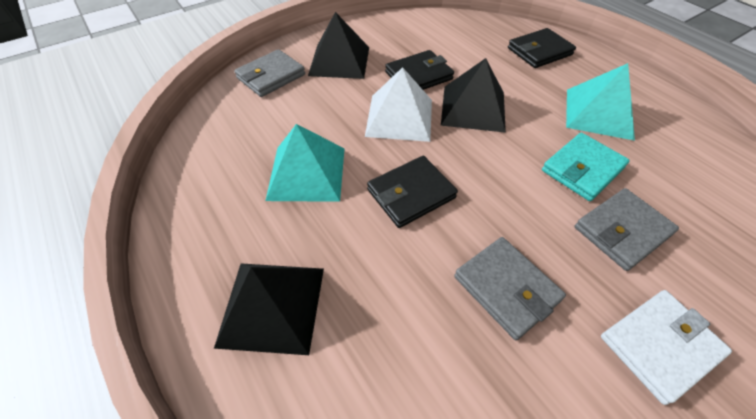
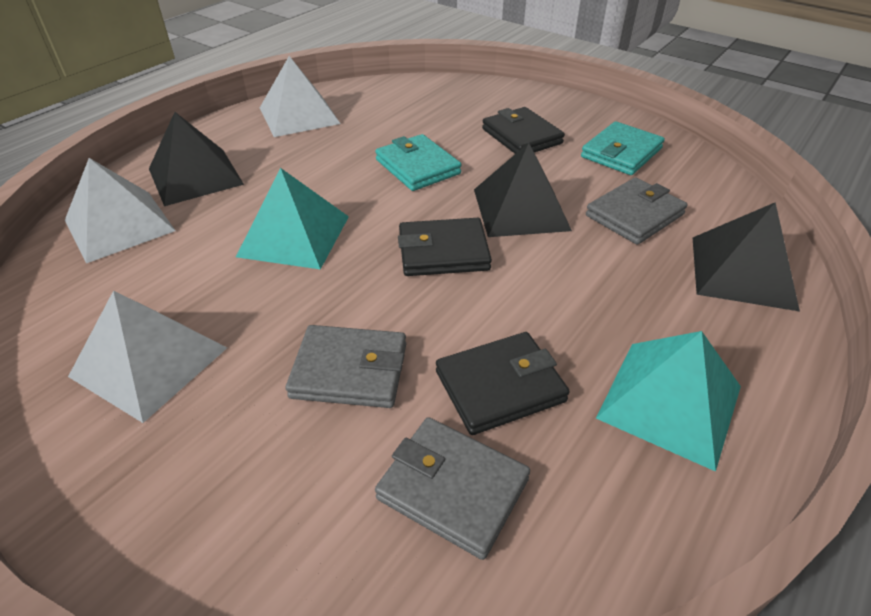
turquoise wallet: 1 -> 2
white pyramid: 1 -> 3
white wallet: 1 -> 0

